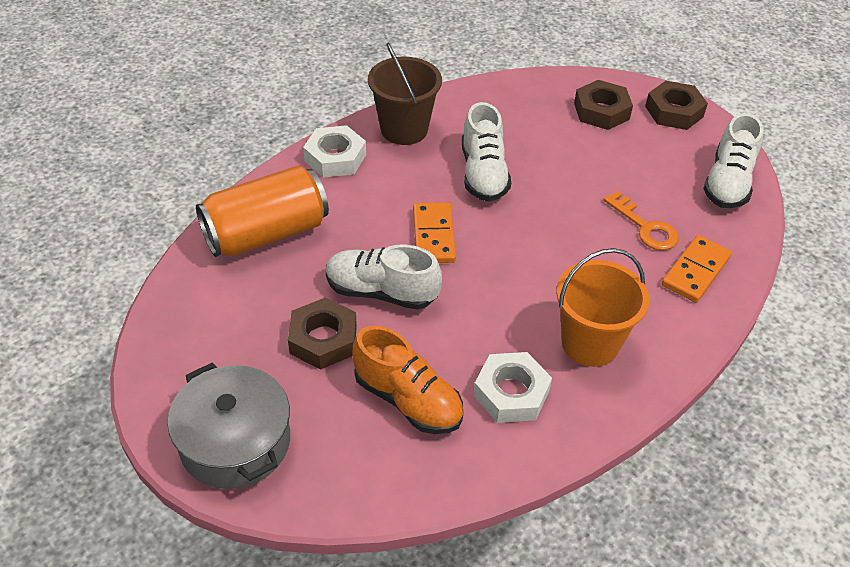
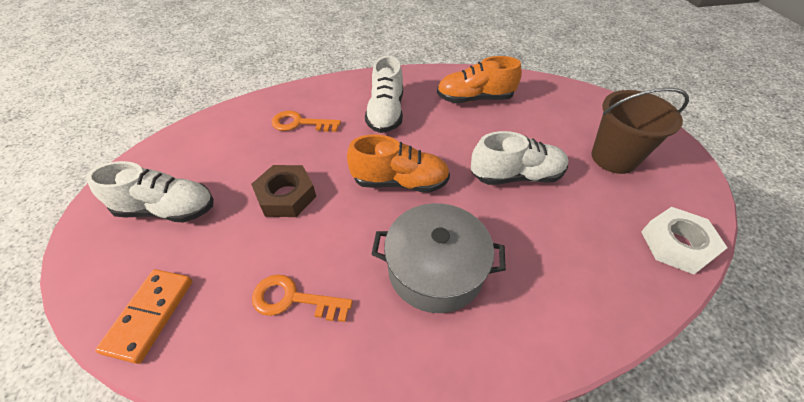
brown nut: 3 -> 1
orange bucket: 1 -> 0
orange can: 1 -> 0
orange domino: 2 -> 1
orange key: 1 -> 2
orange shoe: 1 -> 2
white nut: 2 -> 1

